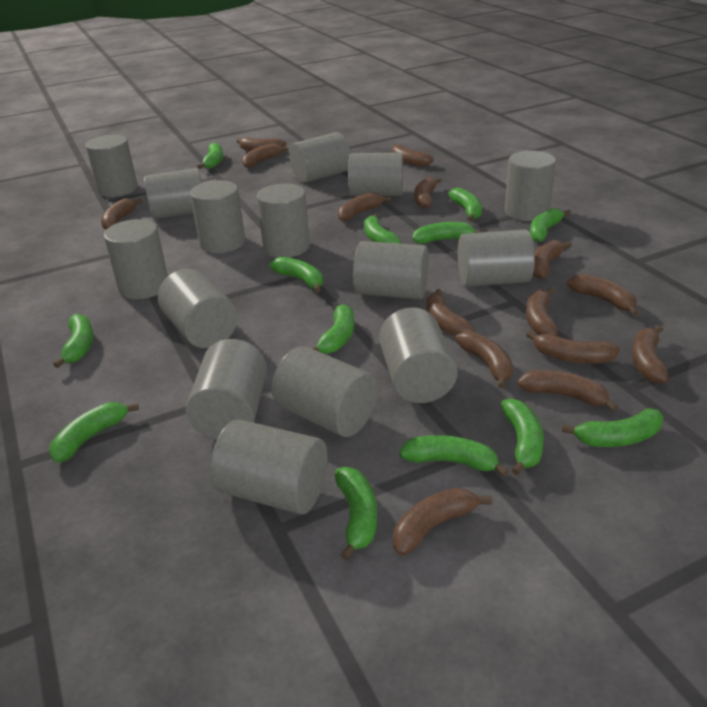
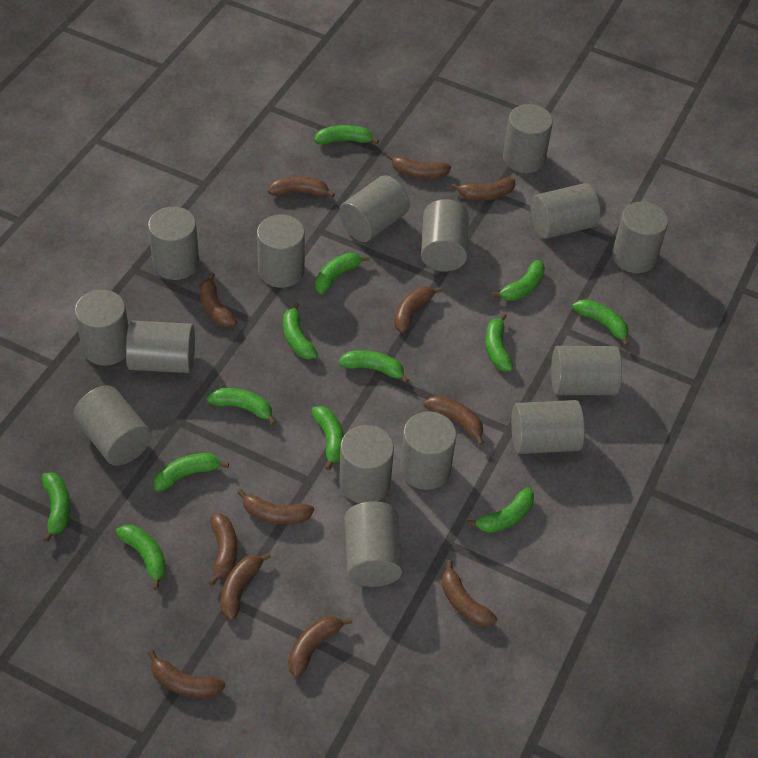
brown banana: 15 -> 12

